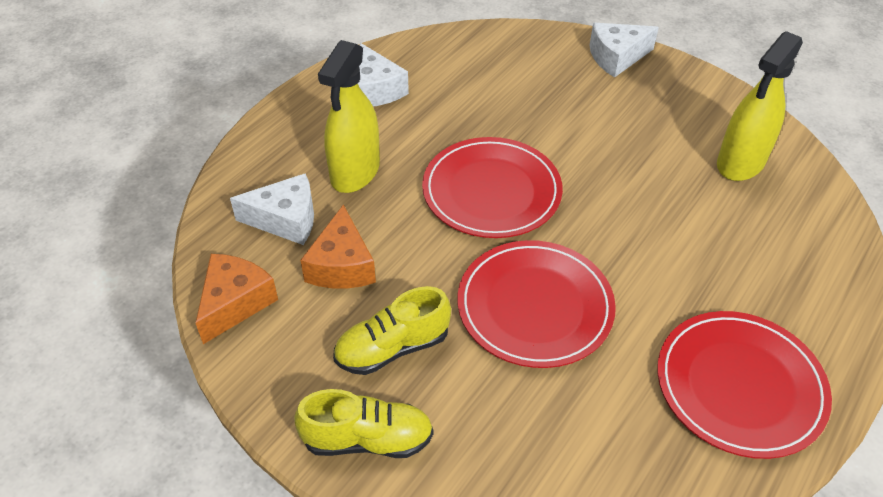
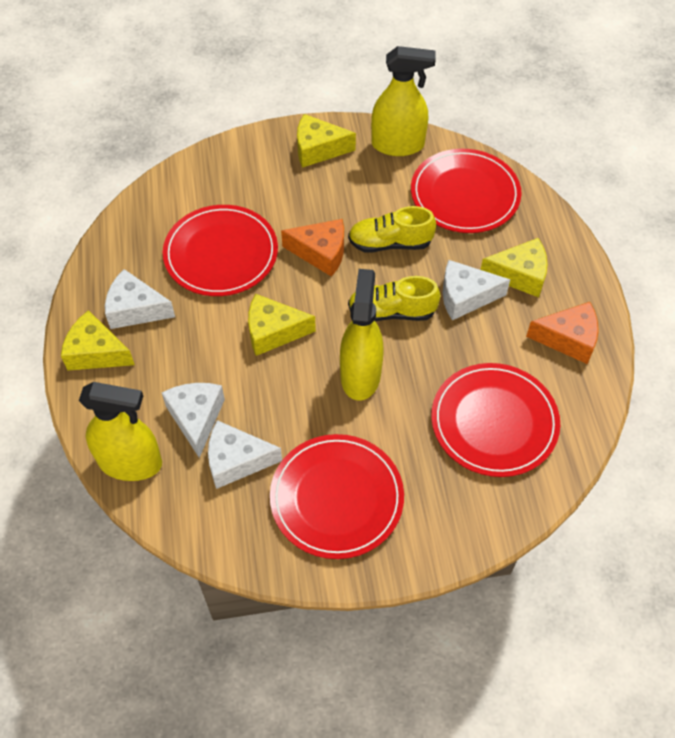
red plate: 3 -> 4
white cheese: 3 -> 4
yellow cheese: 0 -> 4
yellow spray bottle: 2 -> 3

